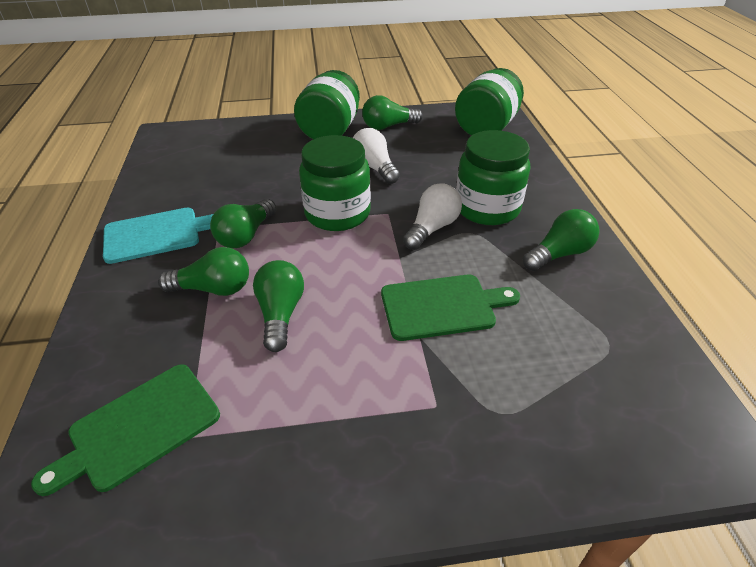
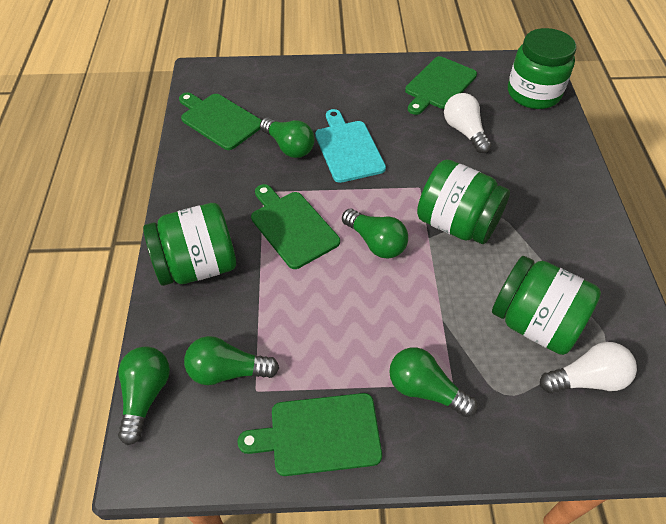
green cutting board: 2 -> 4

